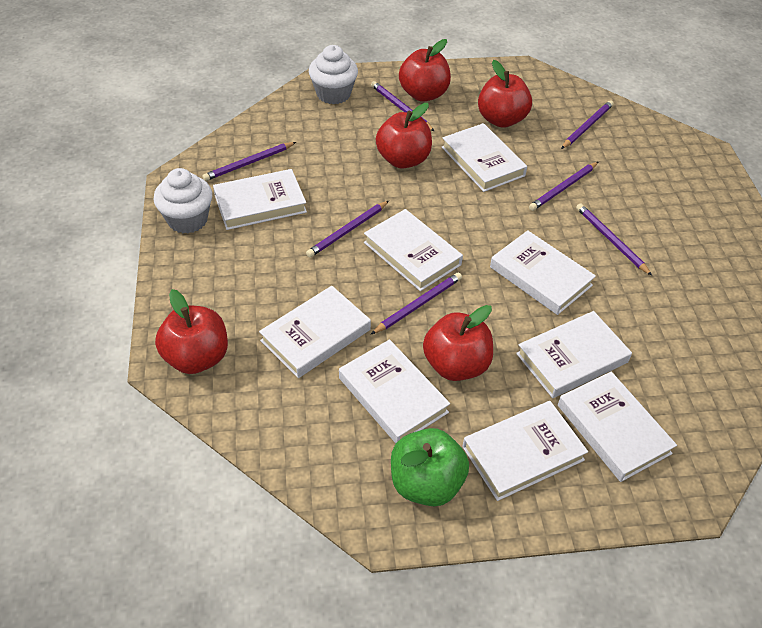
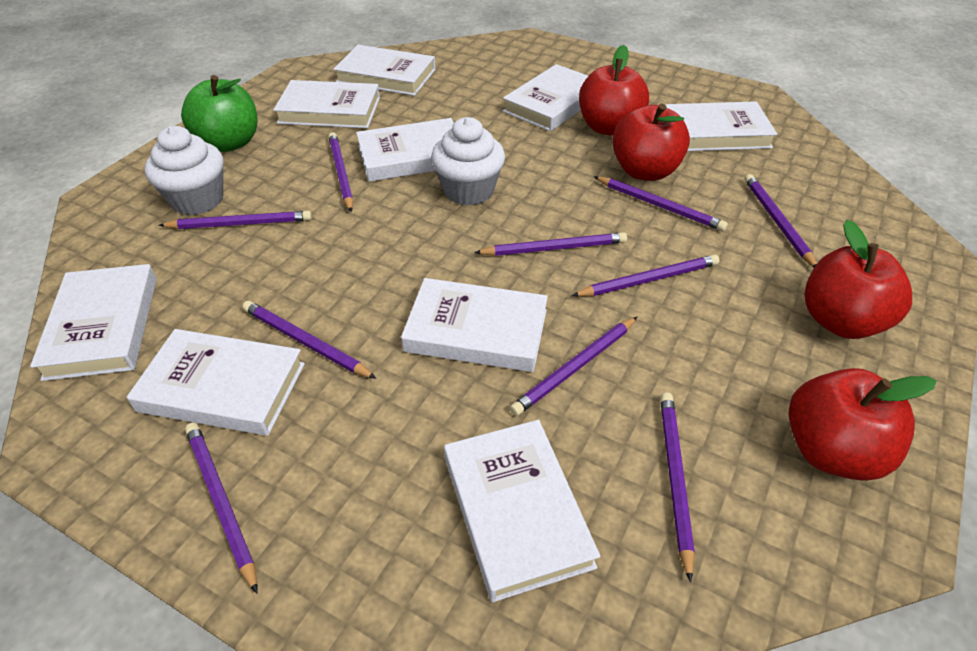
purple pencil: 7 -> 10
red apple: 5 -> 4

